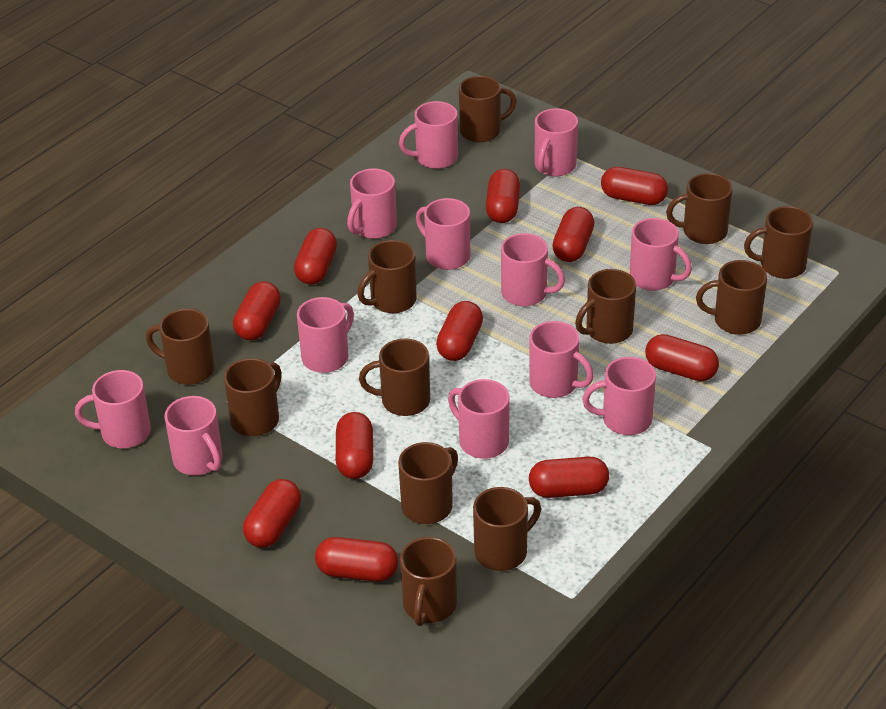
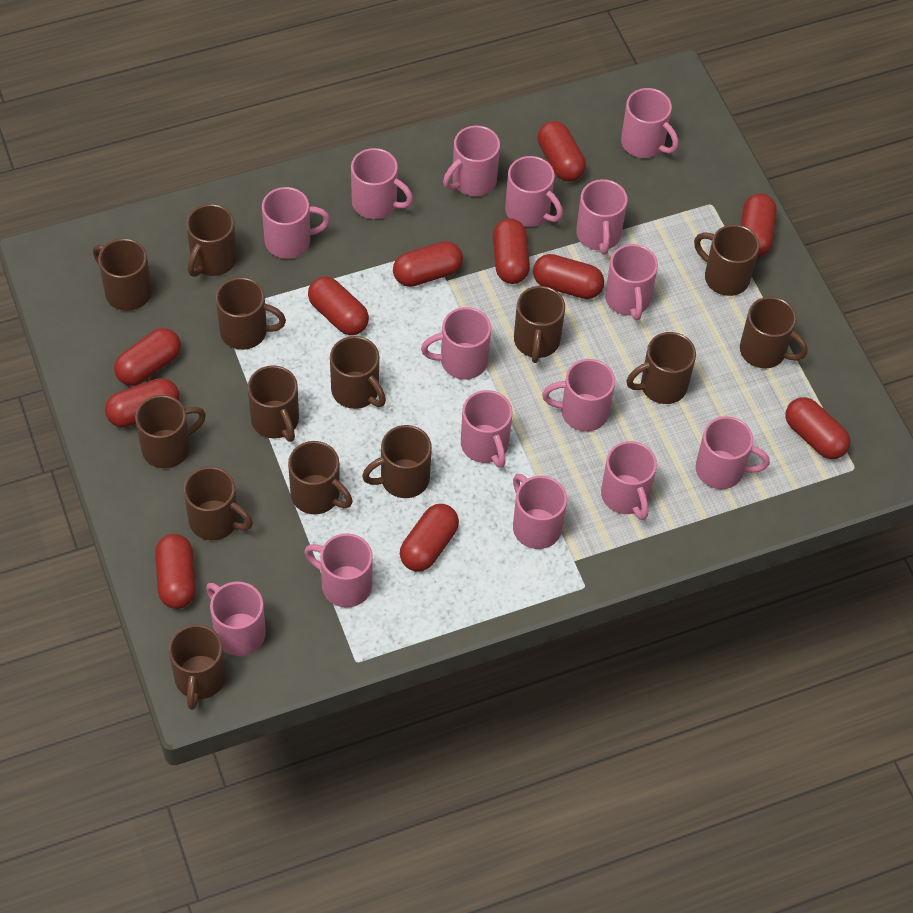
brown mug: 12 -> 14
pink mug: 12 -> 15

